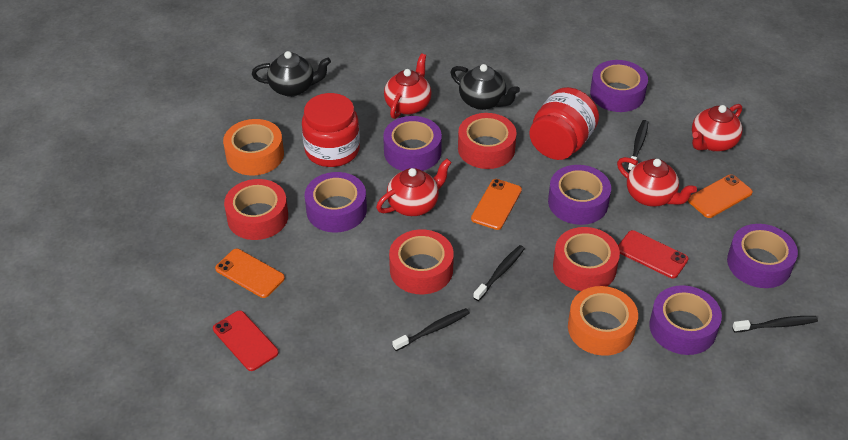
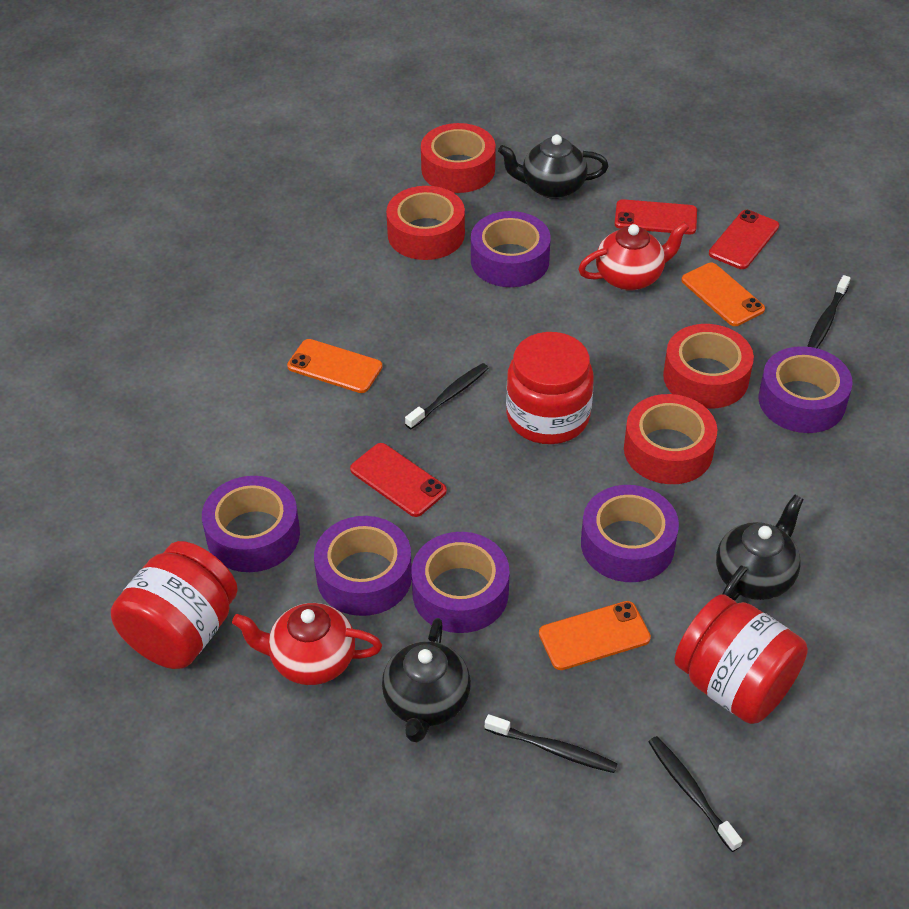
black teapot: 2 -> 3
orange tape: 2 -> 0
red jar: 2 -> 3
red phone: 2 -> 3
red teapot: 4 -> 2

